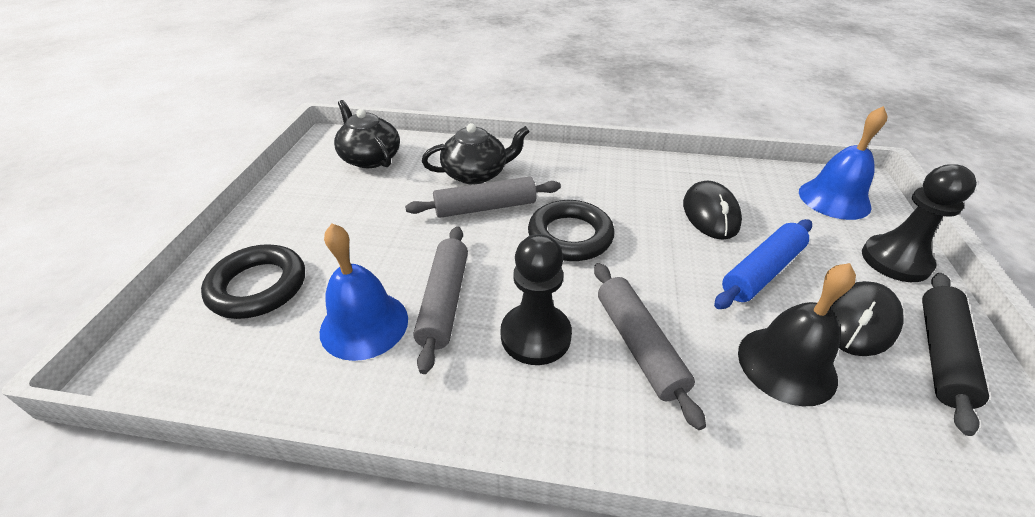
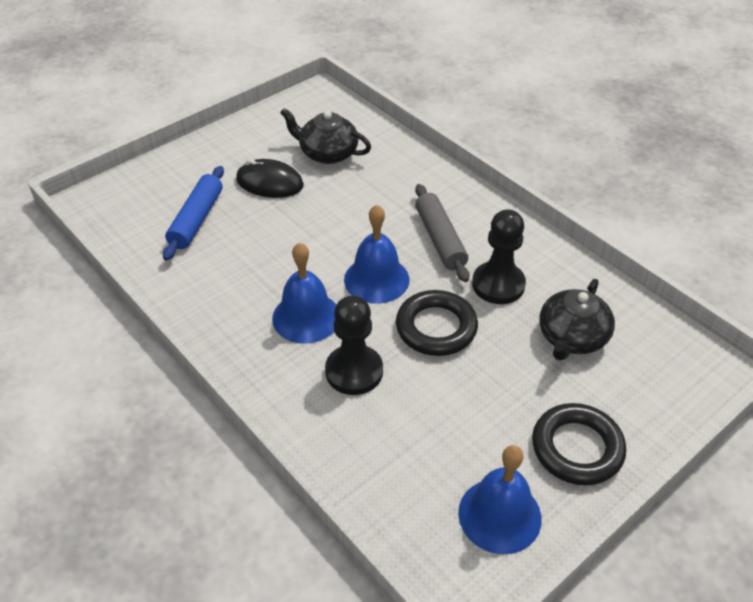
black bell: 1 -> 0
black mouse: 2 -> 1
black rolling pin: 1 -> 0
blue bell: 2 -> 3
grey rolling pin: 3 -> 1

